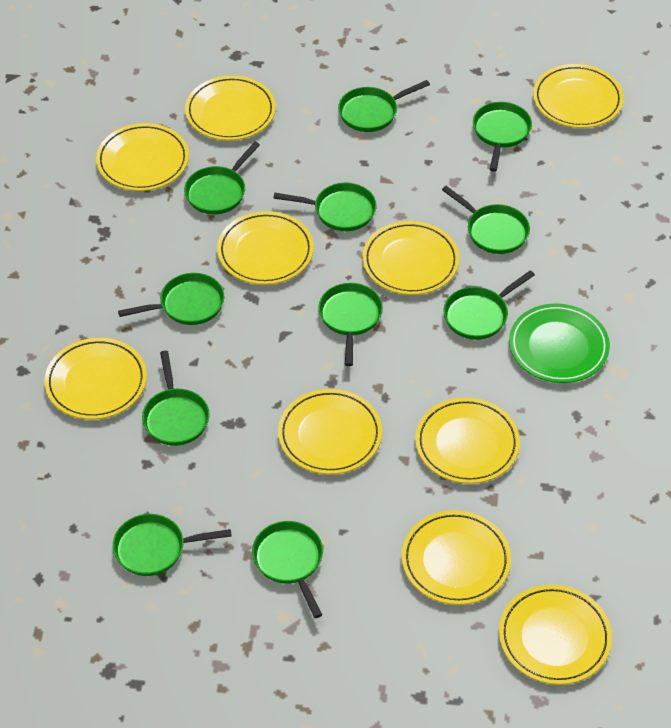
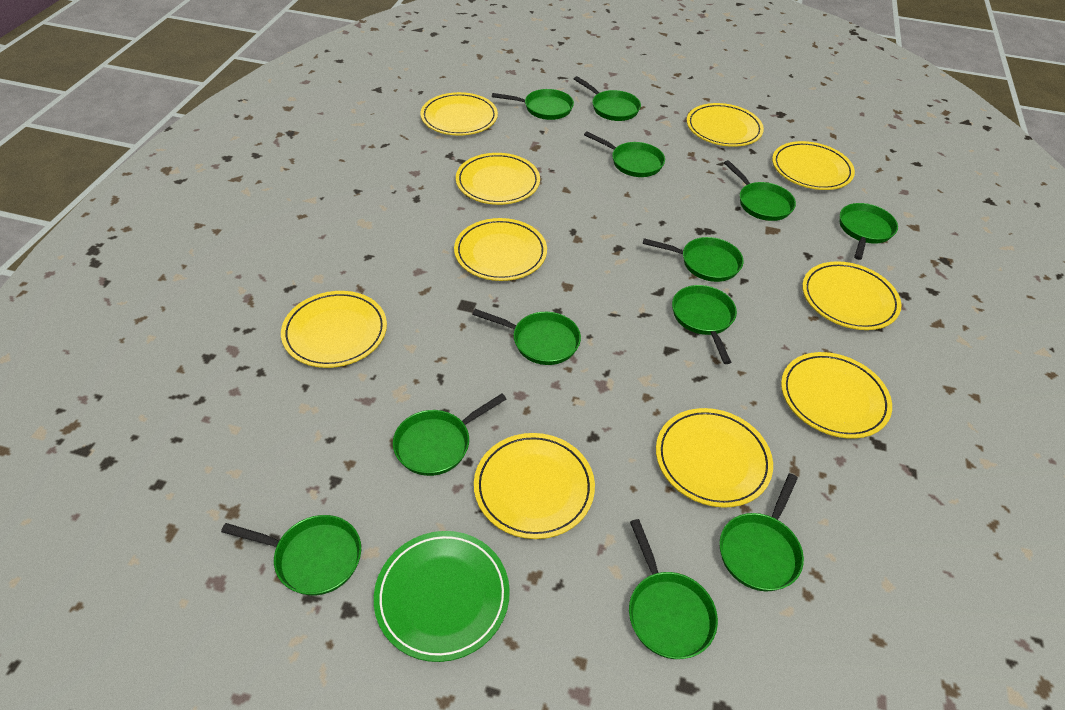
green pan: 11 -> 12

